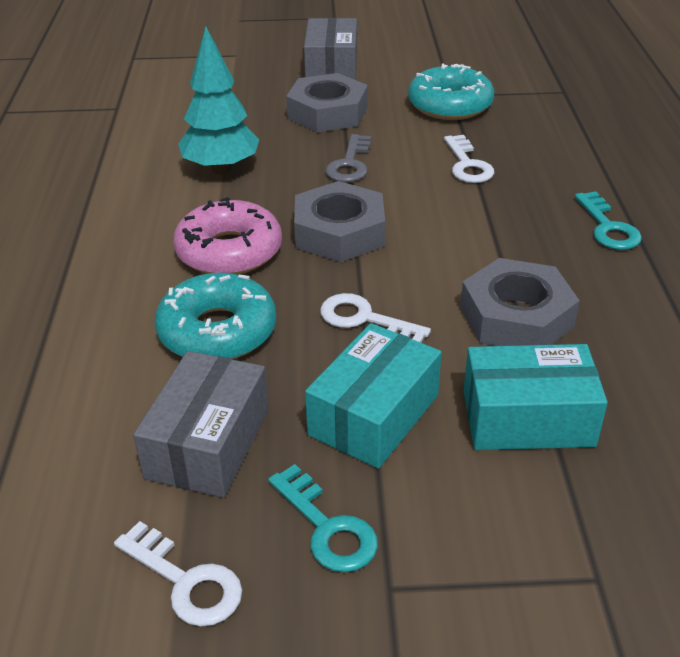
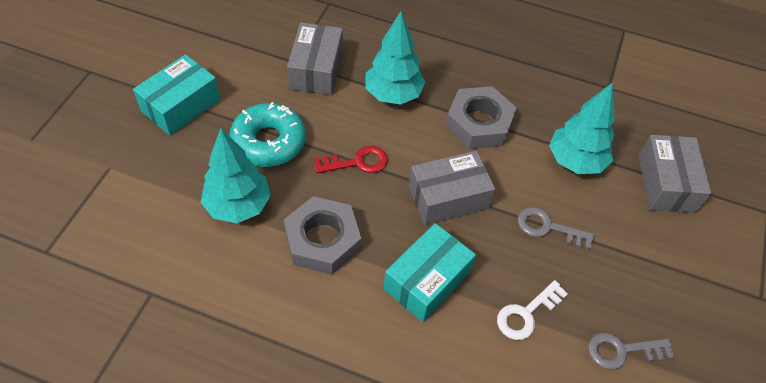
grey box: 2 -> 3
grey key: 1 -> 2
grey nut: 3 -> 2
pink donut: 1 -> 0
red key: 0 -> 1
turquoise donut: 2 -> 1
turquoise key: 2 -> 0
turquoise tree: 1 -> 3
white key: 3 -> 1

